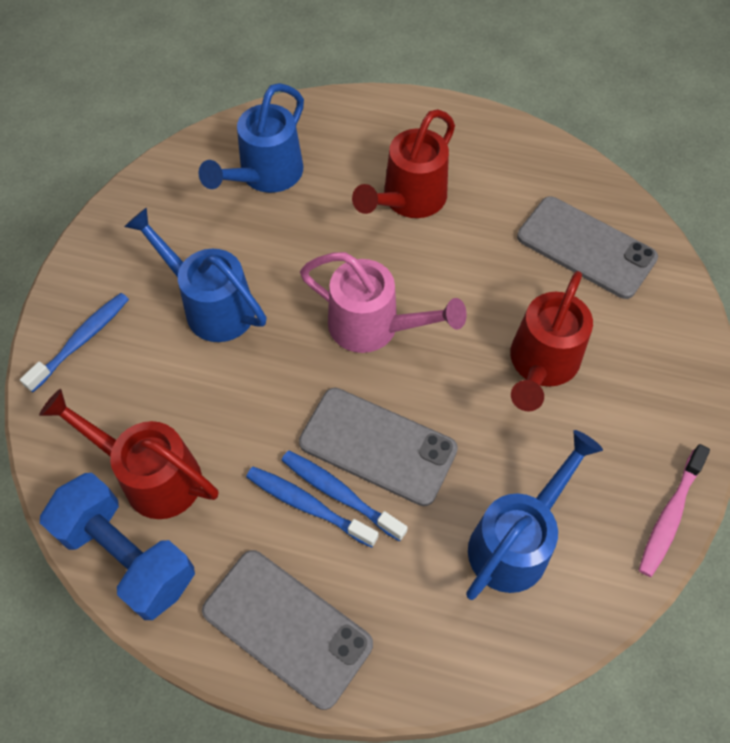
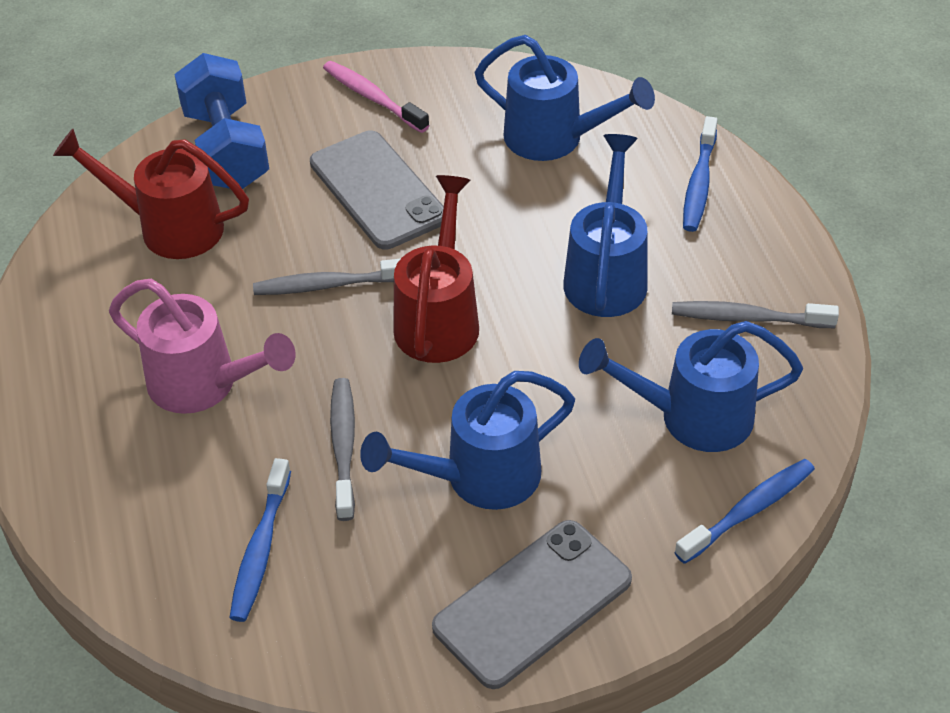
blue watering can: 3 -> 4
grey phone: 3 -> 2
grey toothbrush: 0 -> 3
red watering can: 3 -> 2

